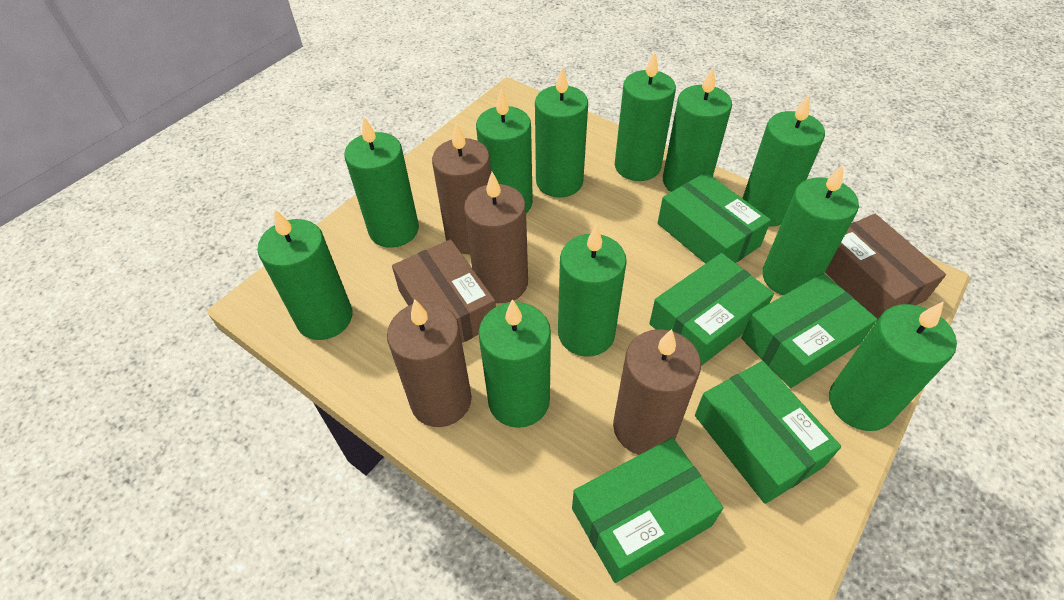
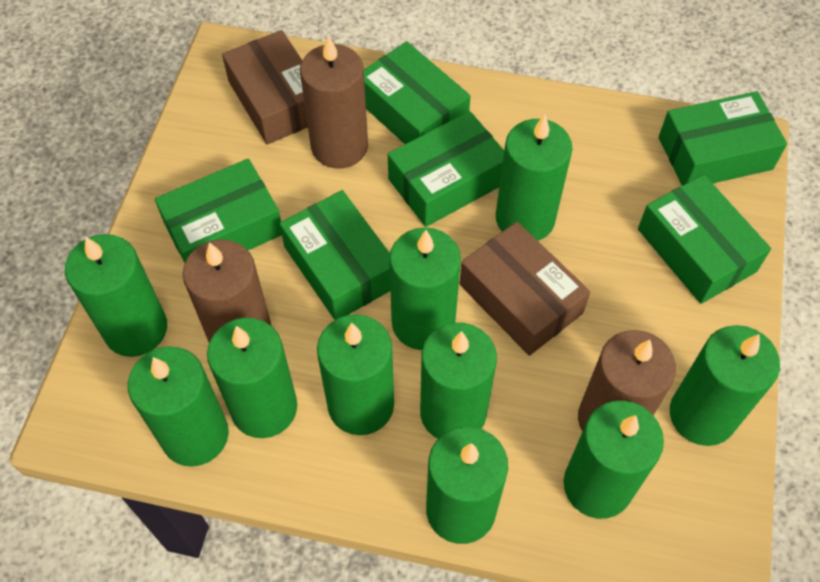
brown candle: 4 -> 3
green box: 5 -> 6
green candle: 11 -> 10

